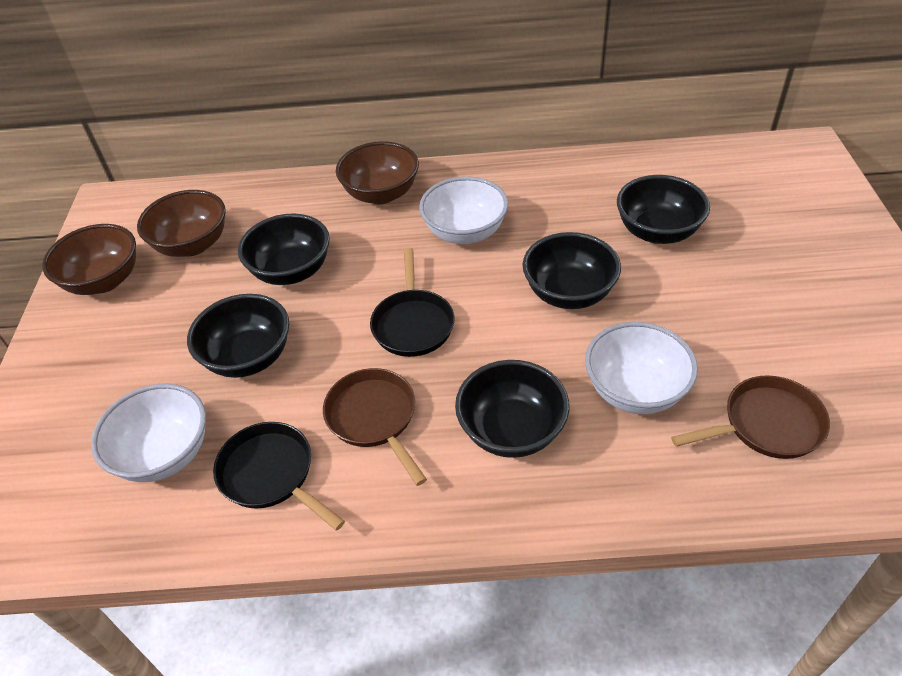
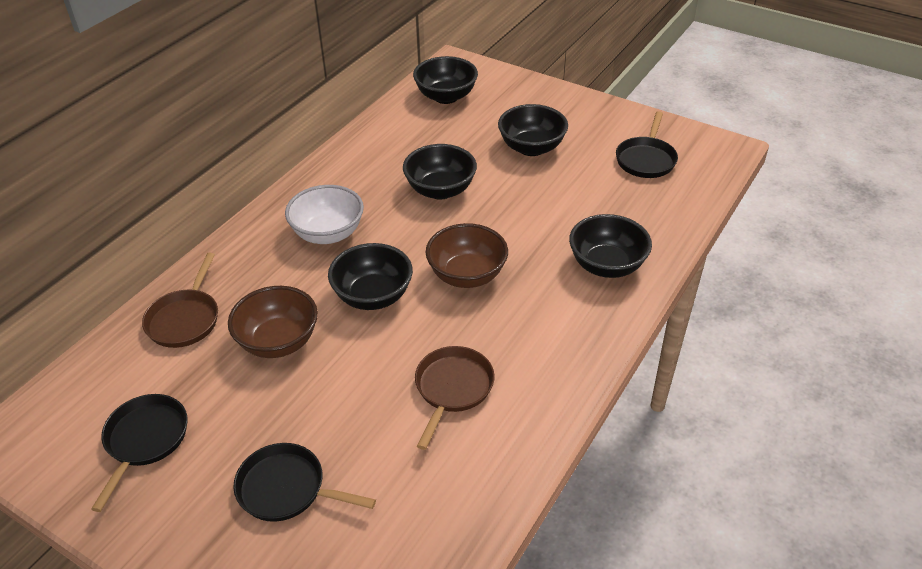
black pan: 2 -> 3
brown bowl: 3 -> 2
white bowl: 3 -> 1

